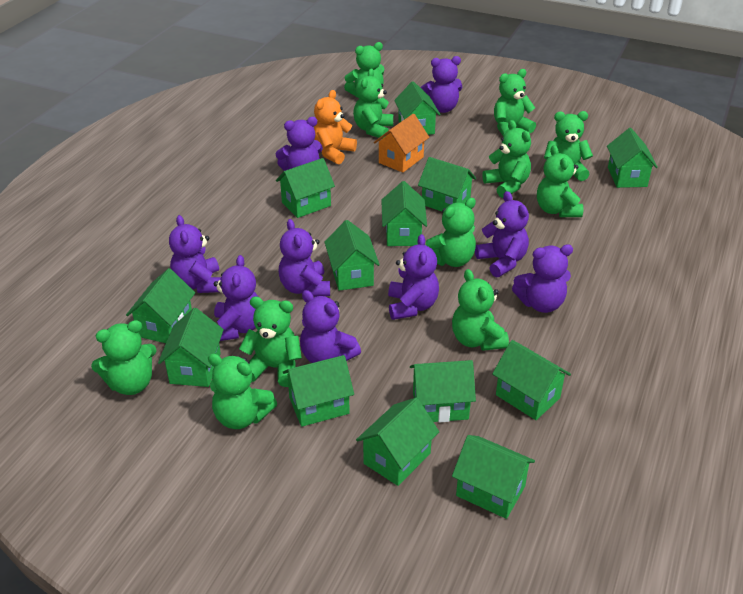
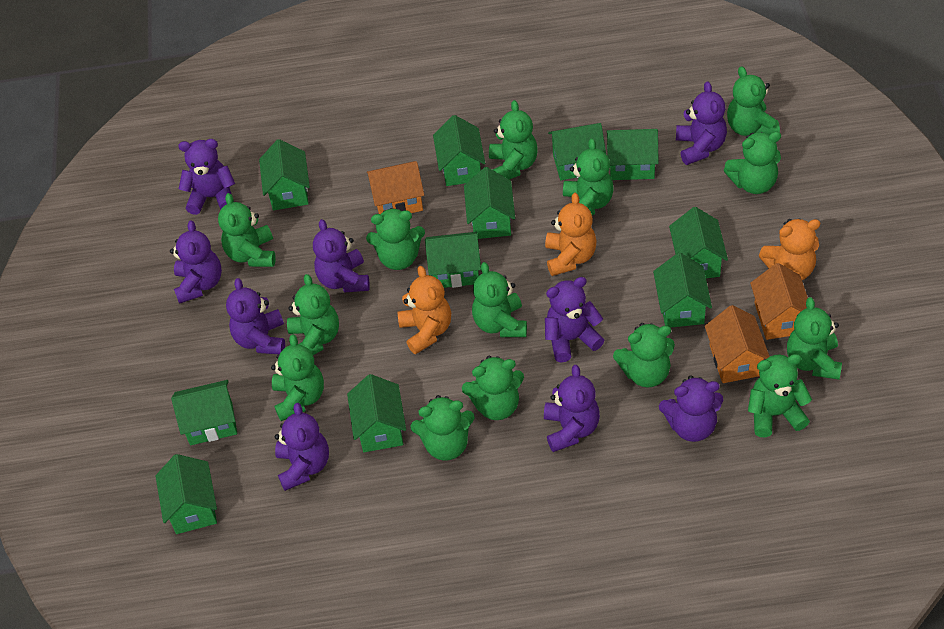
green house: 13 -> 11
green teddy bear: 11 -> 14
orange house: 1 -> 3
orange teddy bear: 1 -> 3

